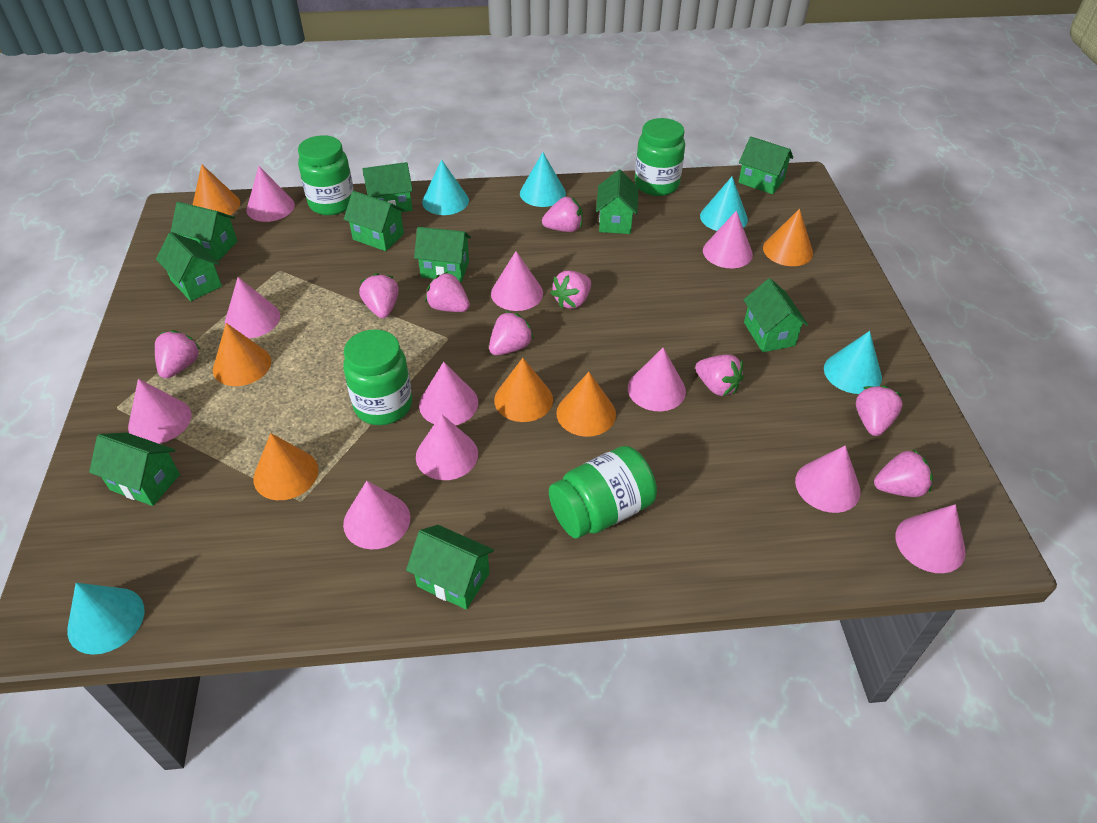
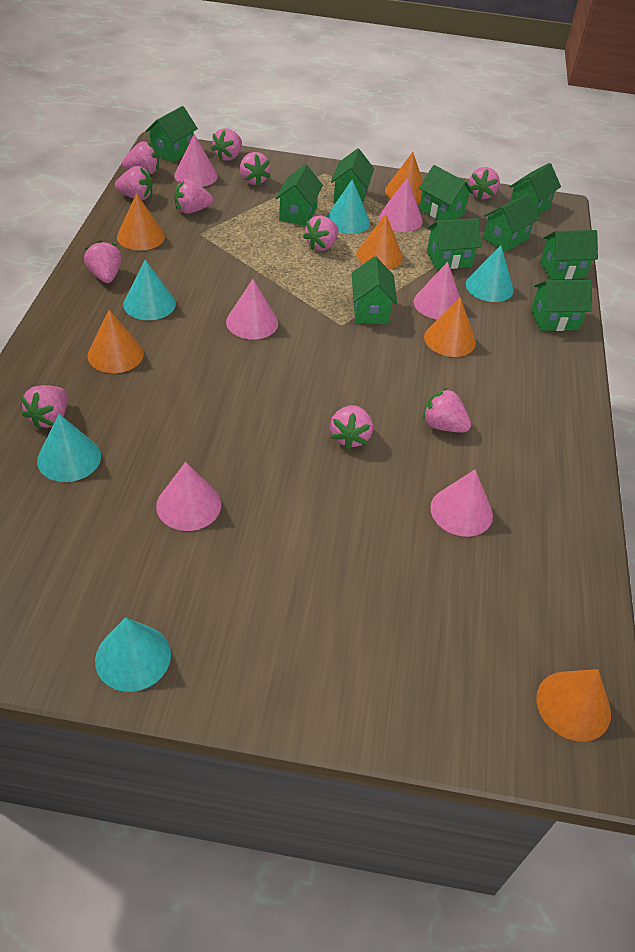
green jar: 4 -> 0
pink cone: 11 -> 6
pink strawberry: 9 -> 11

